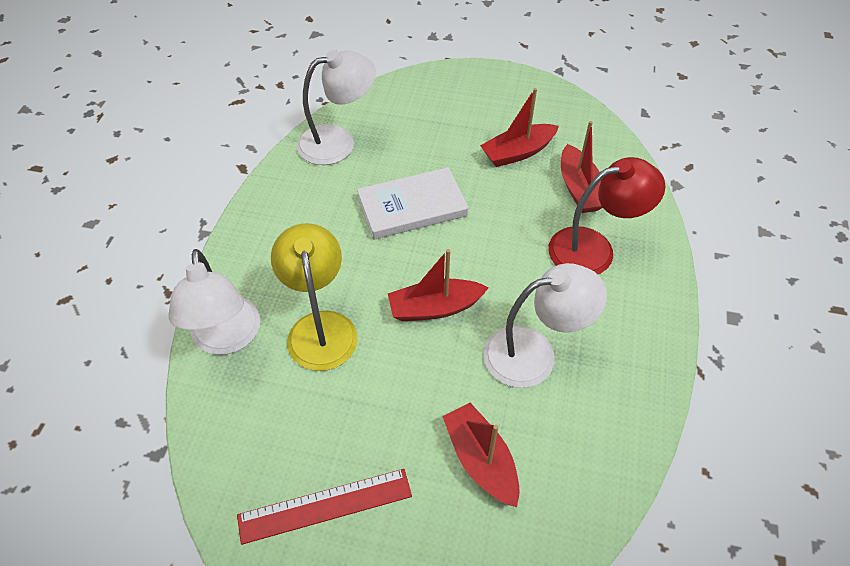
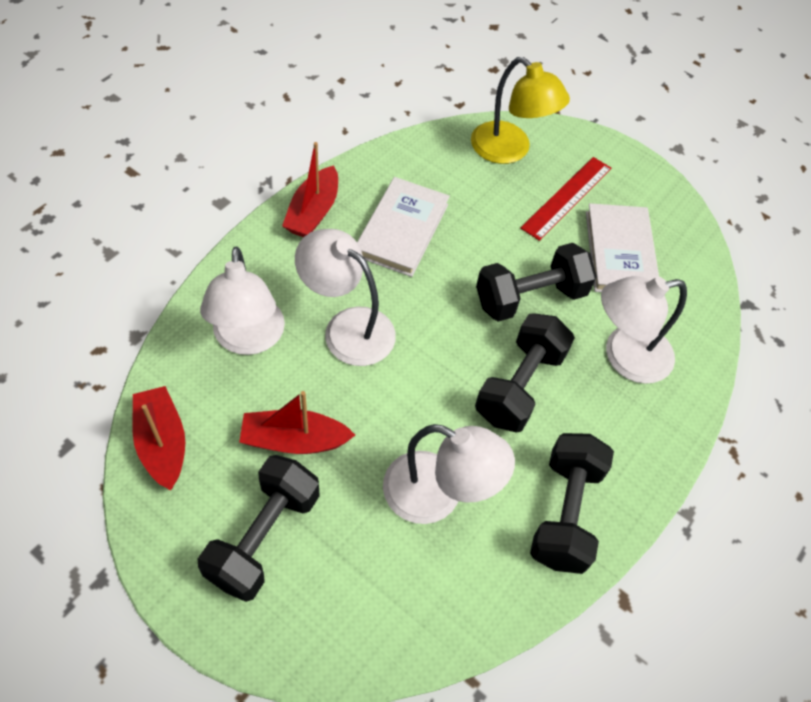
black dumbbell: 0 -> 4
red boat: 4 -> 3
red lamp: 1 -> 0
white book: 1 -> 2
white lamp: 3 -> 4

